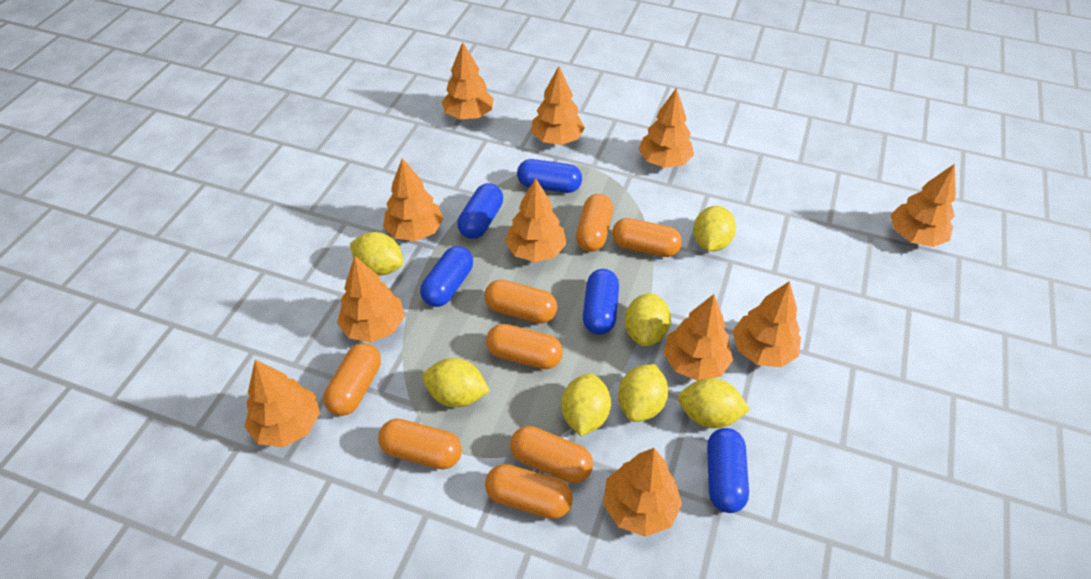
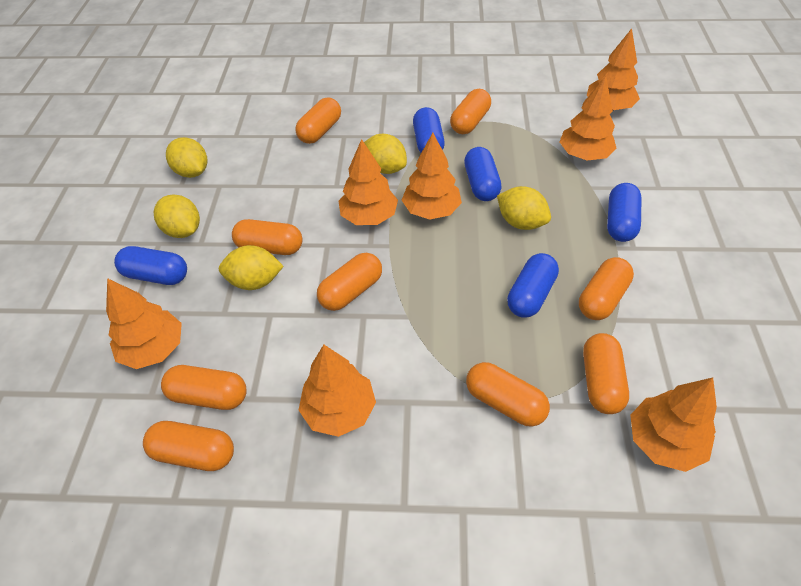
orange capsule: 8 -> 9
orange tree: 11 -> 7
yellow lemon: 7 -> 5

